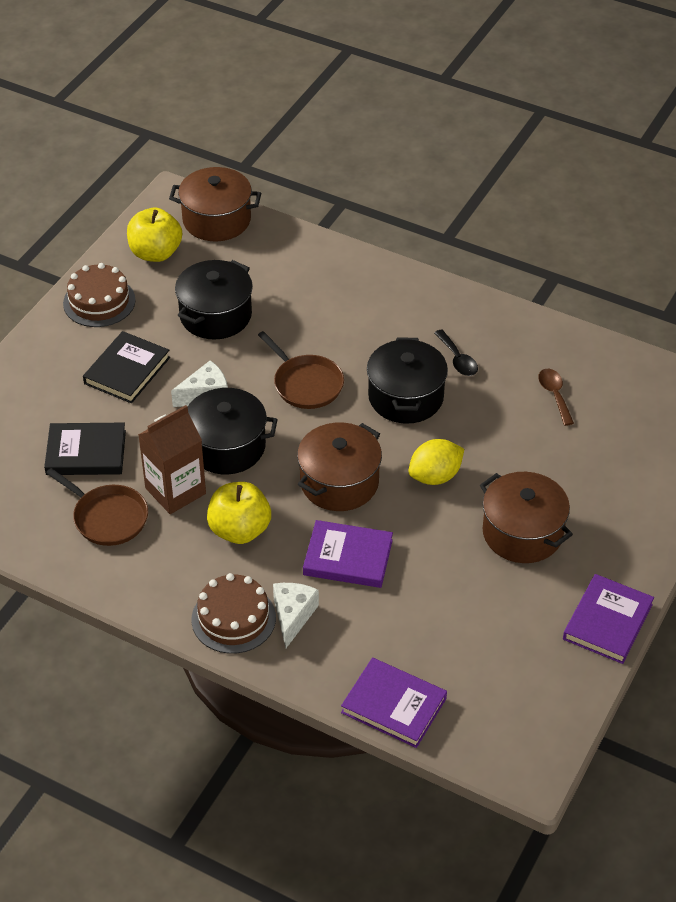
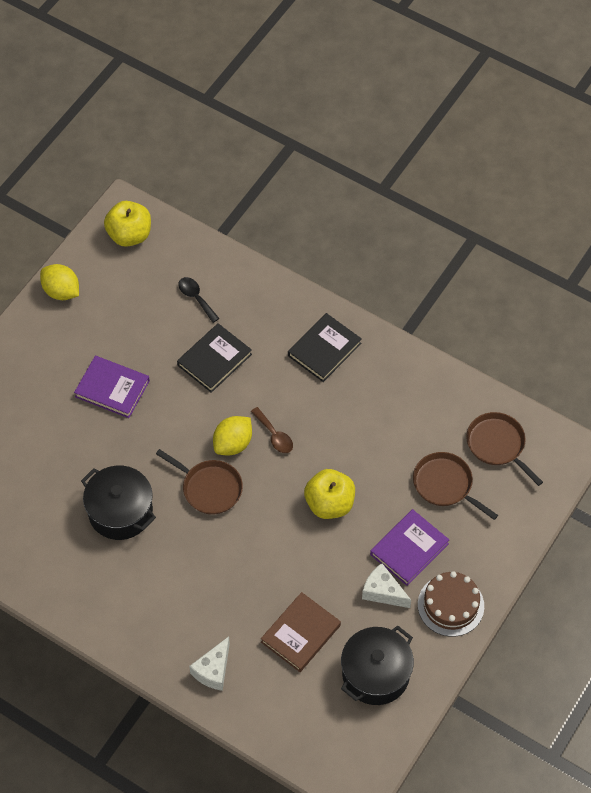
black pot: 3 -> 2
brown book: 0 -> 1
brown cake: 2 -> 1
brown carton: 1 -> 0
brown pan: 2 -> 3
brown pot: 3 -> 0
purple book: 3 -> 2
yellow lemon: 1 -> 2

